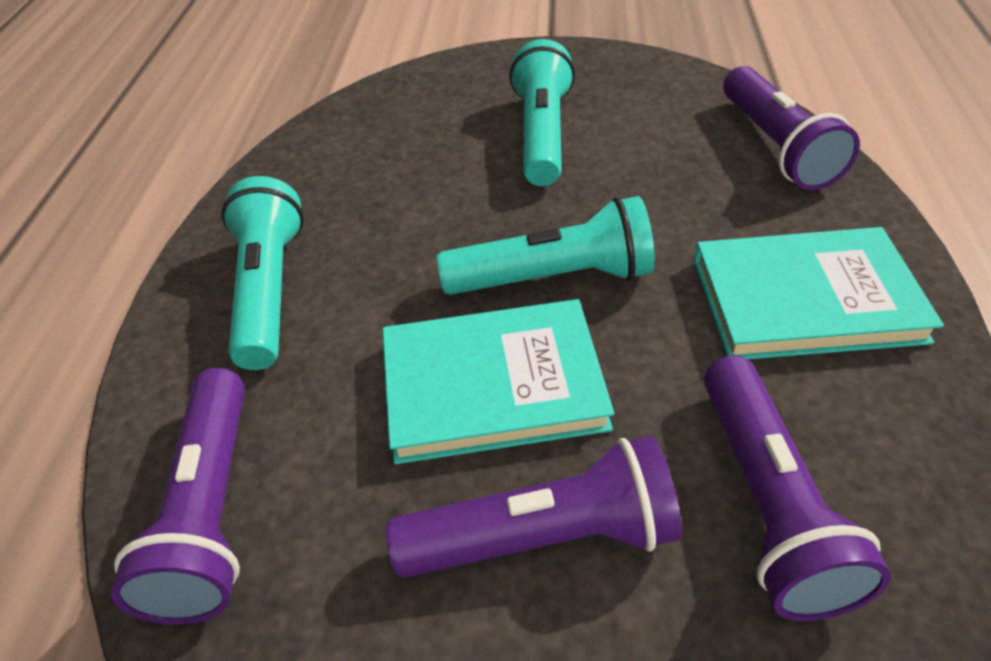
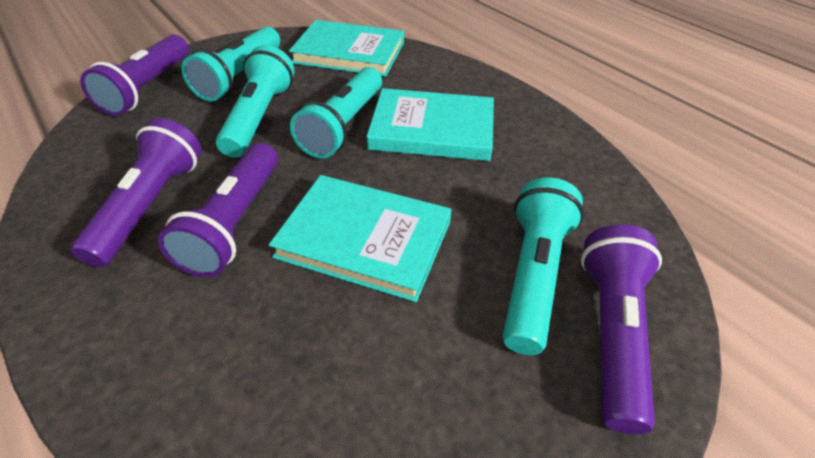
turquoise book: 2 -> 3
turquoise flashlight: 3 -> 4

